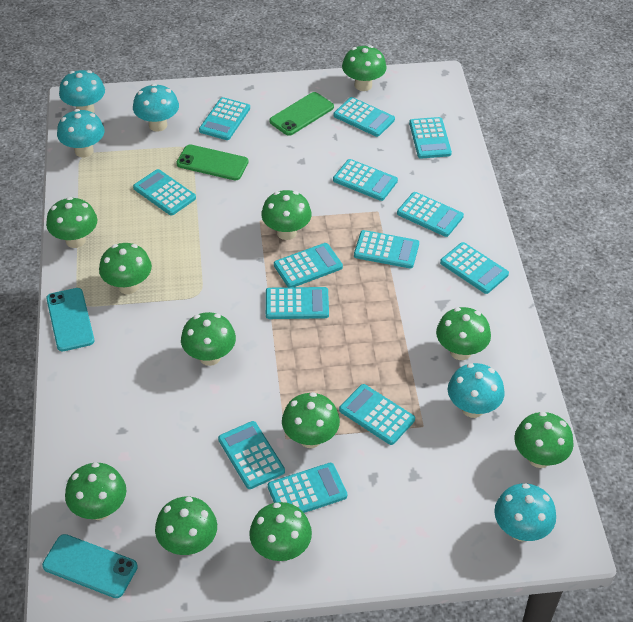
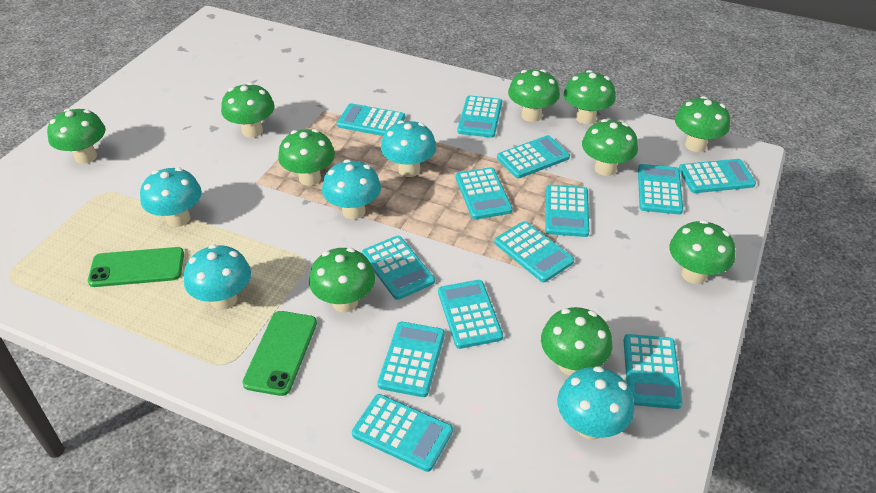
green mushroom: 11 -> 10
turquoise phone: 2 -> 0

